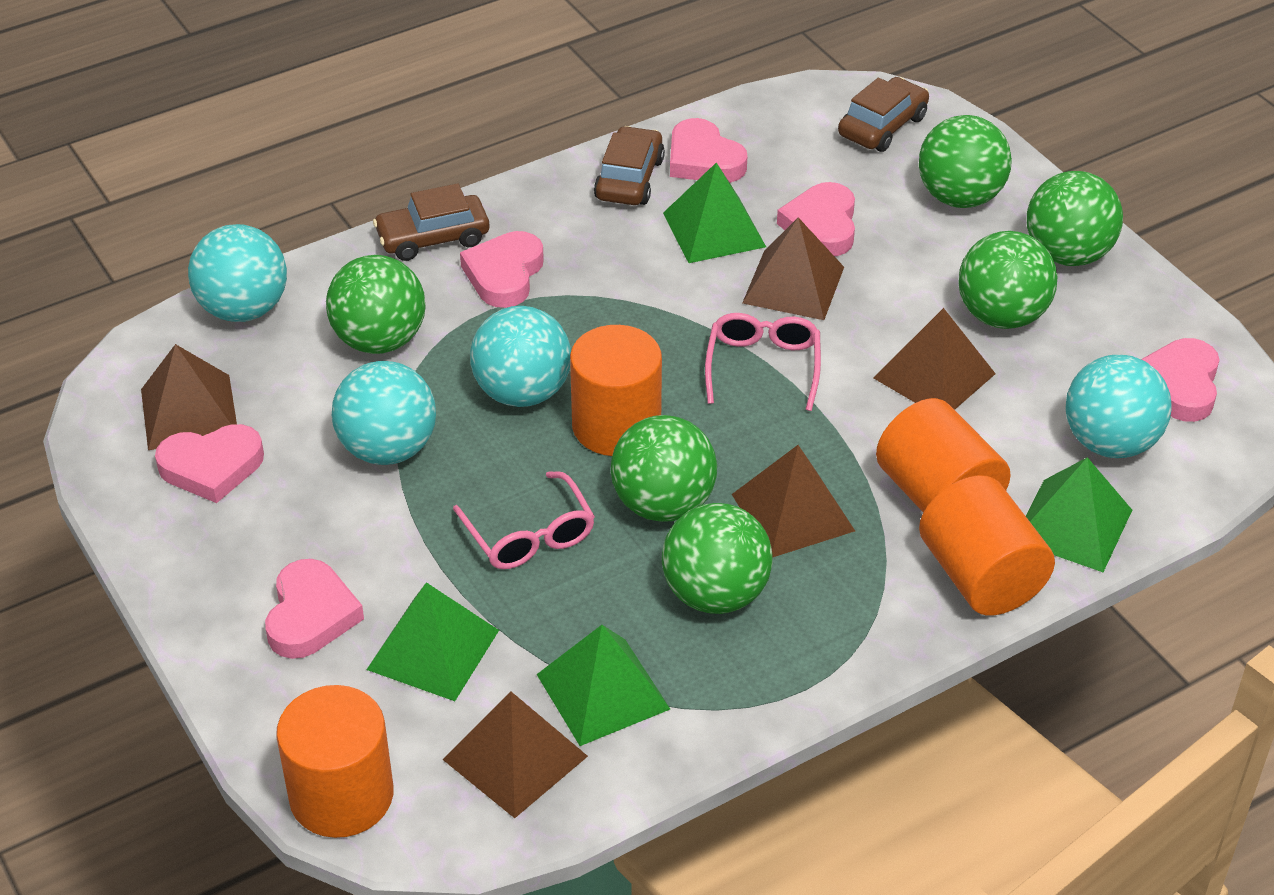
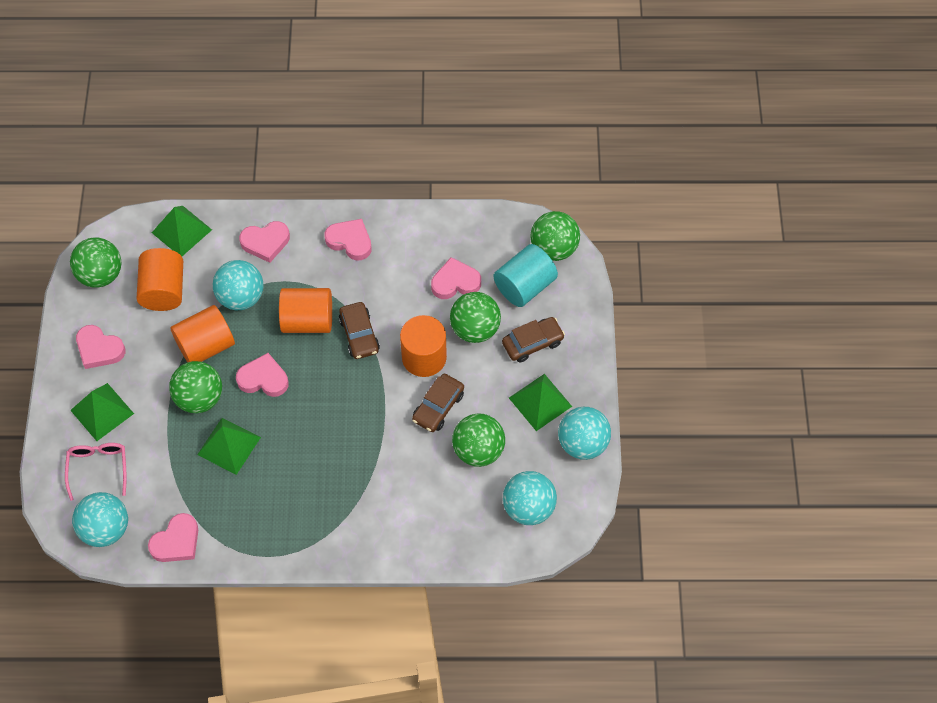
brown pyramid: 5 -> 0
green ball: 6 -> 5
pink glasses: 2 -> 1
turquoise cylinder: 0 -> 1

